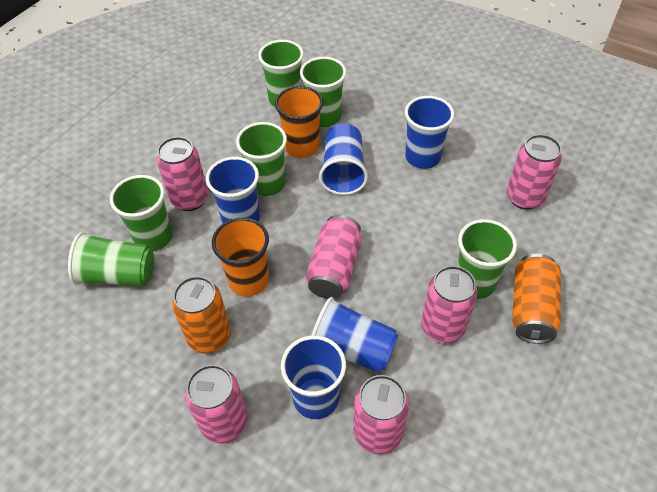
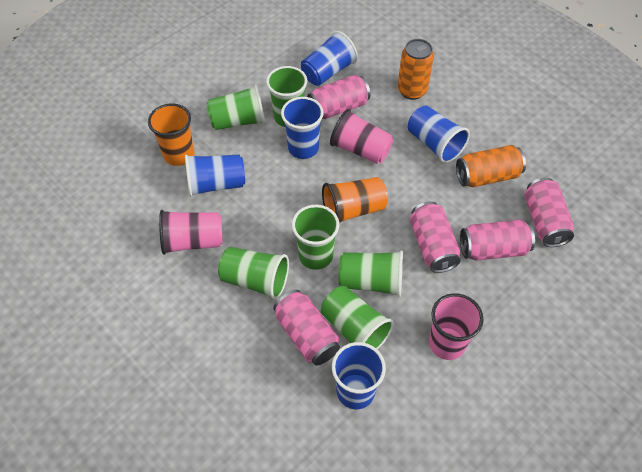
pink can: 6 -> 5
pink cup: 0 -> 3

